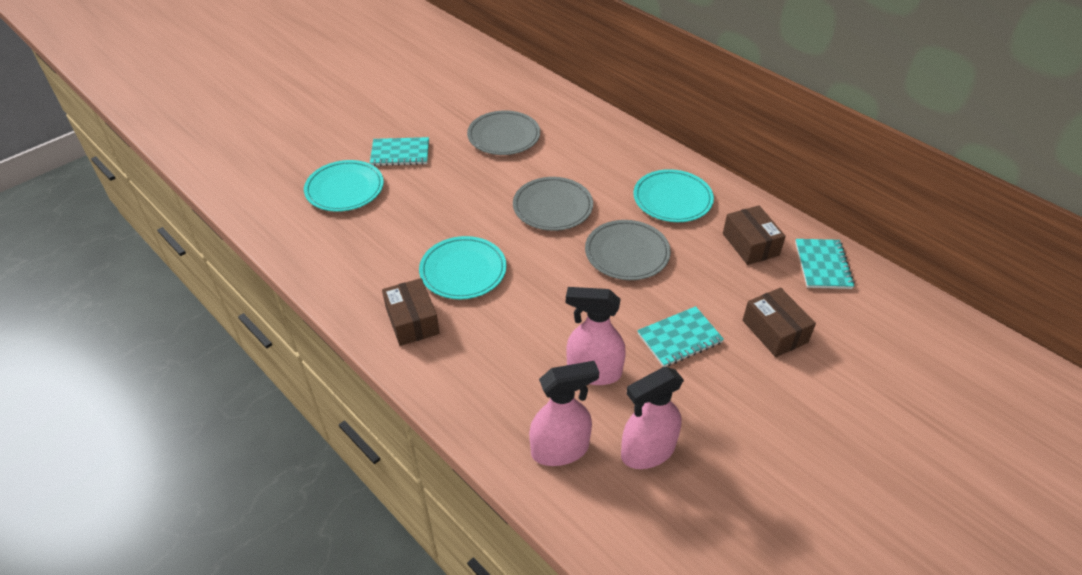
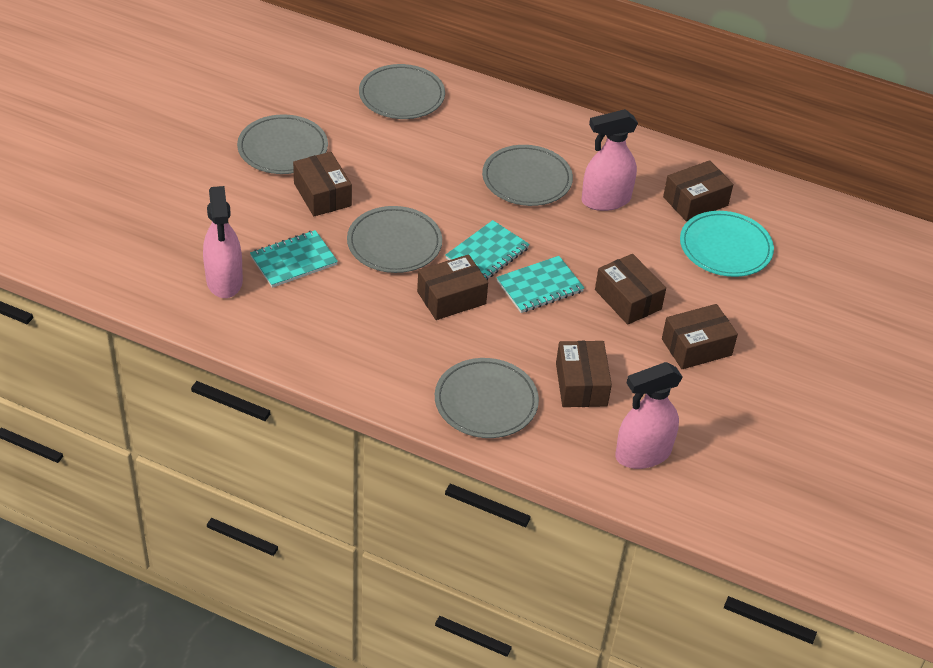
brown box: 3 -> 6
grey plate: 3 -> 5
turquoise plate: 3 -> 1

